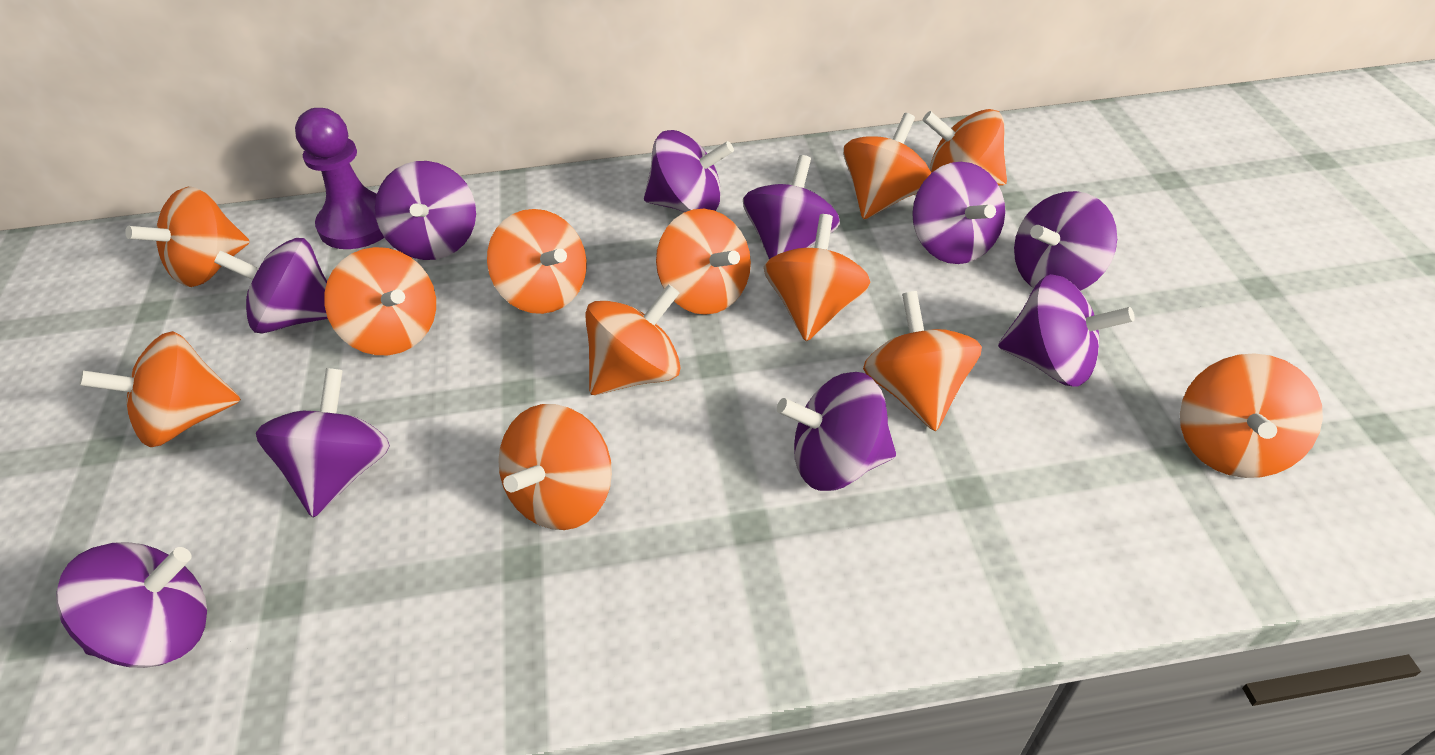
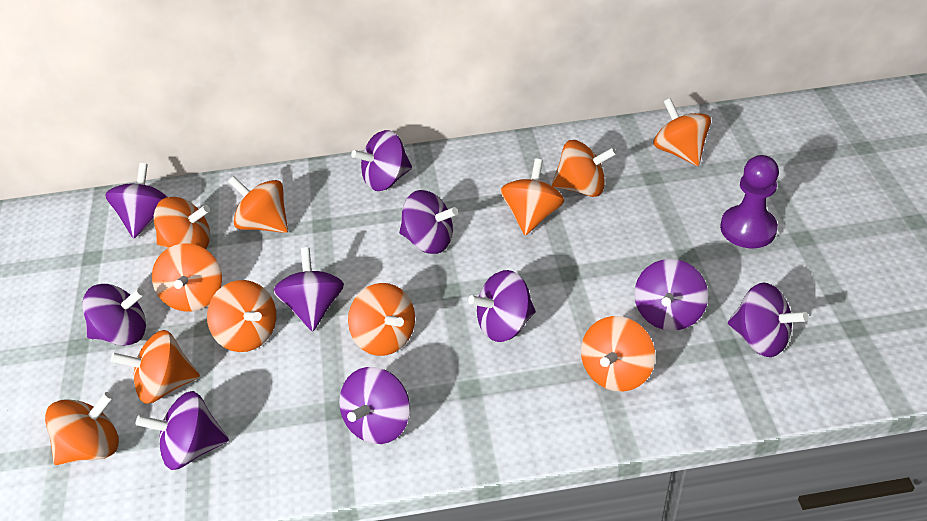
orange spinning top: 12 -> 11

